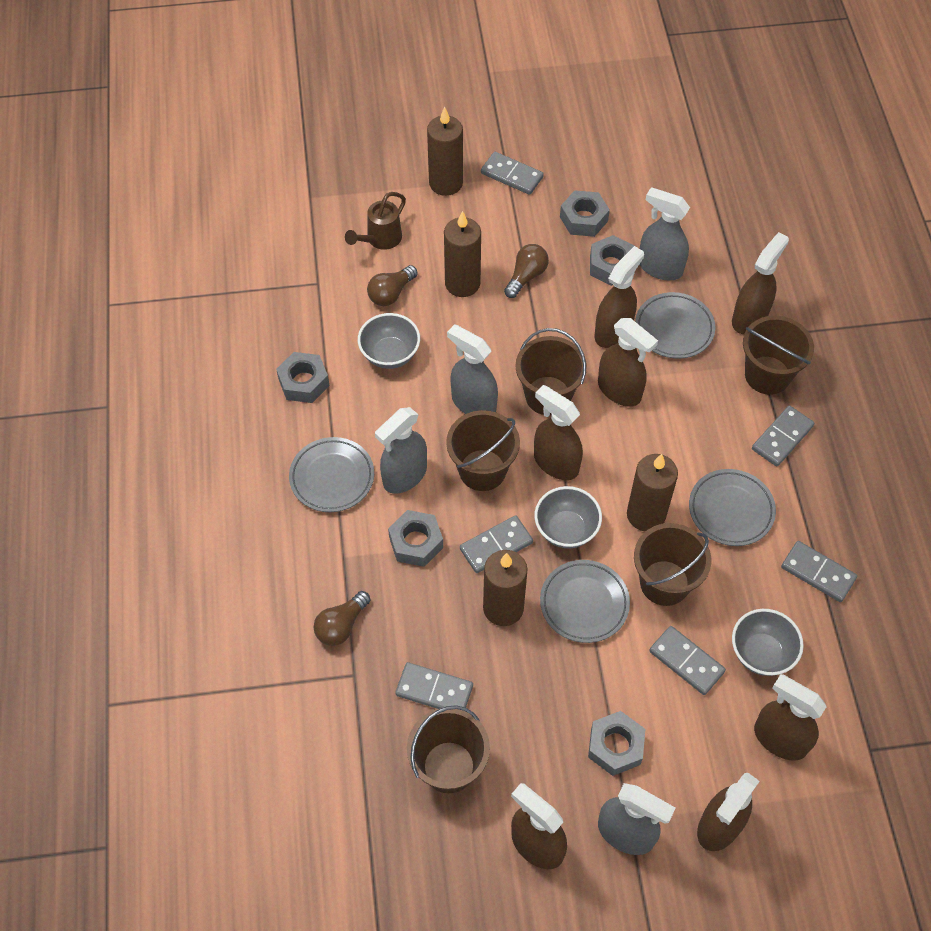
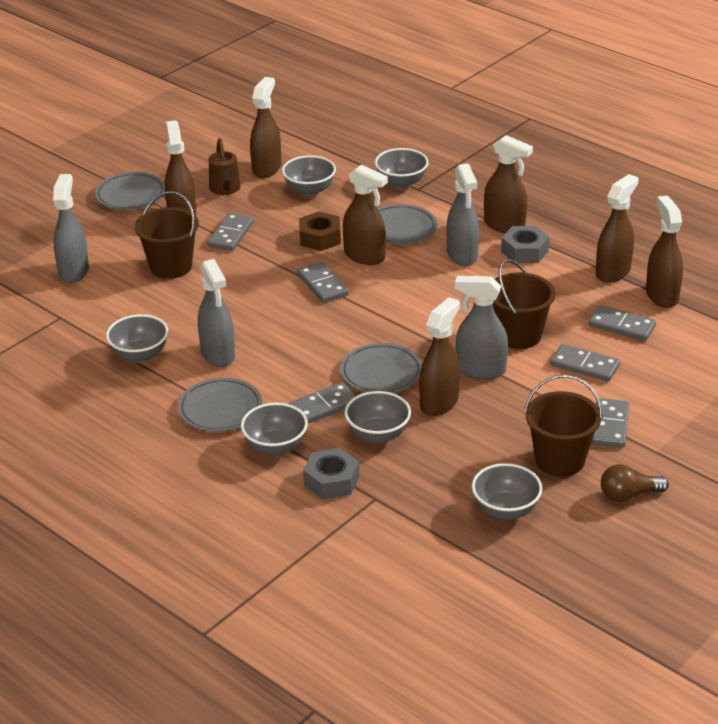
brown bucket: 5 -> 3
brown candle: 4 -> 0
brown light bulb: 3 -> 1
brown nut: 0 -> 1
grey bowl: 3 -> 6
grey nut: 5 -> 2

